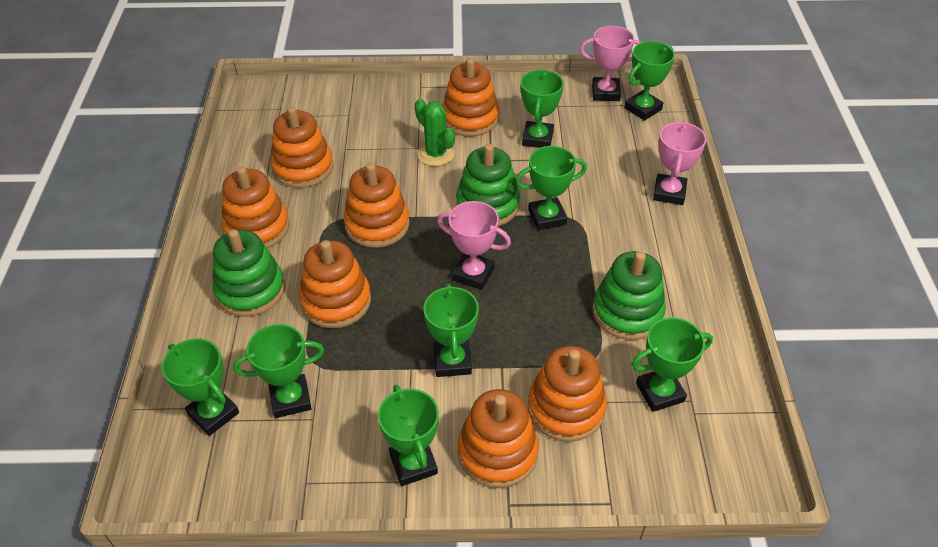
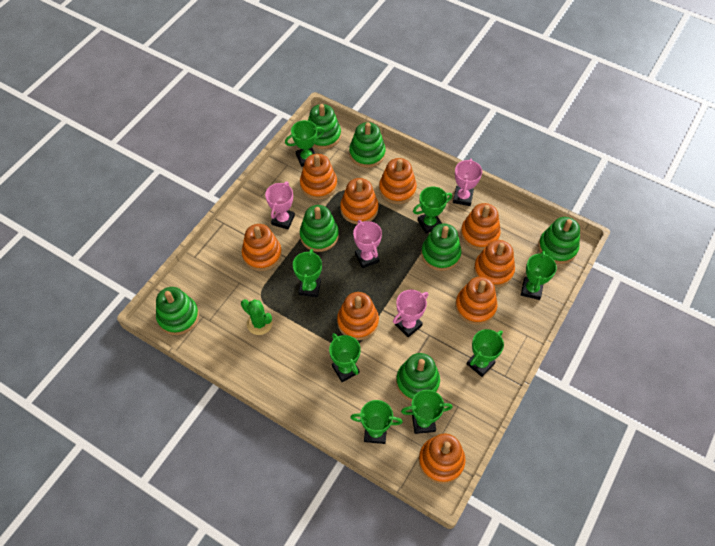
green stacking toy: 3 -> 7
orange stacking toy: 7 -> 9
pink trophy: 3 -> 4

